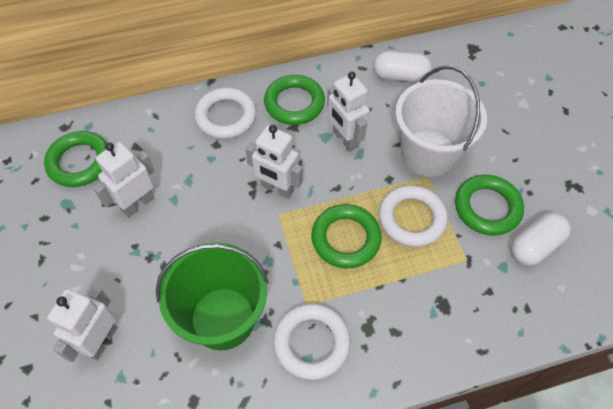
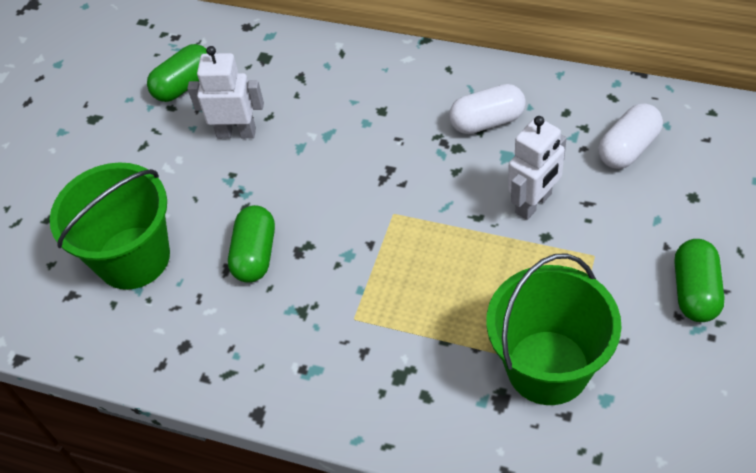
green bucket: 1 -> 2
green capsule: 0 -> 3
green ring: 4 -> 0
white bucket: 1 -> 0
white ring: 3 -> 0
white robot: 4 -> 2

